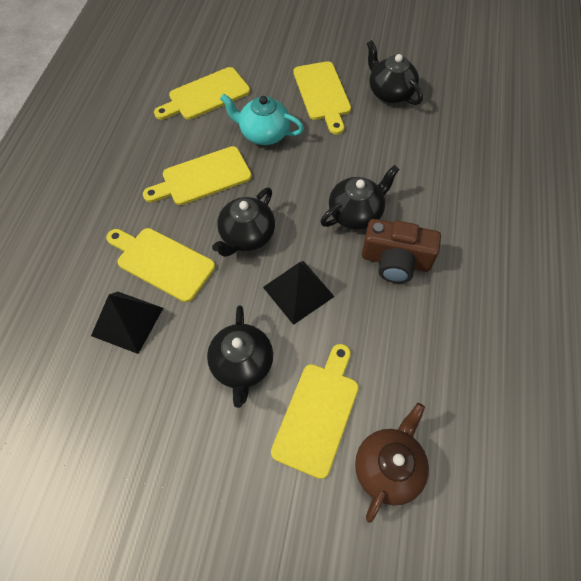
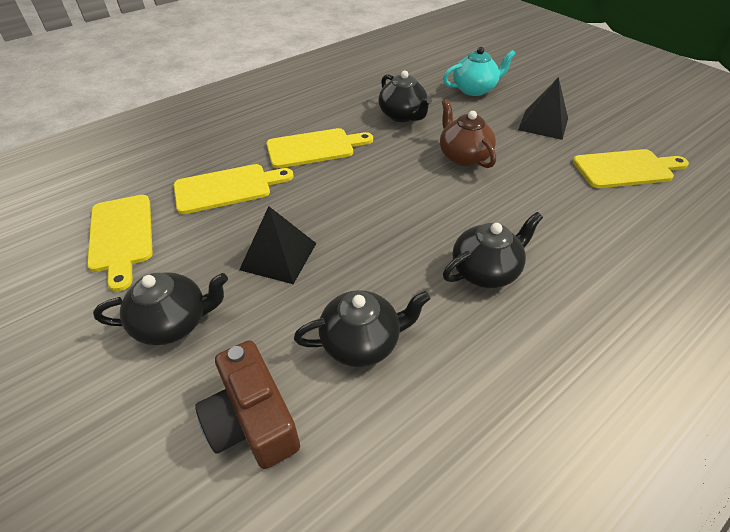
yellow cutting board: 5 -> 4

